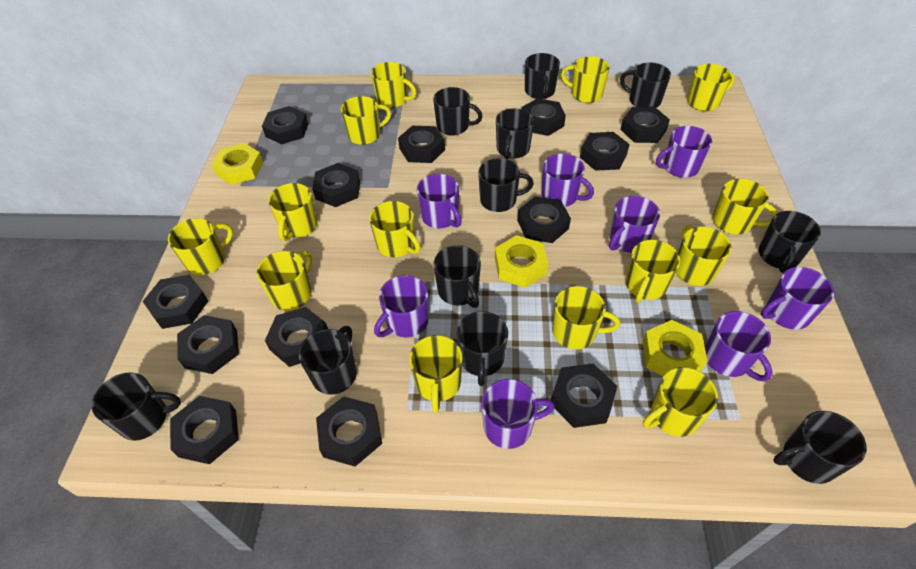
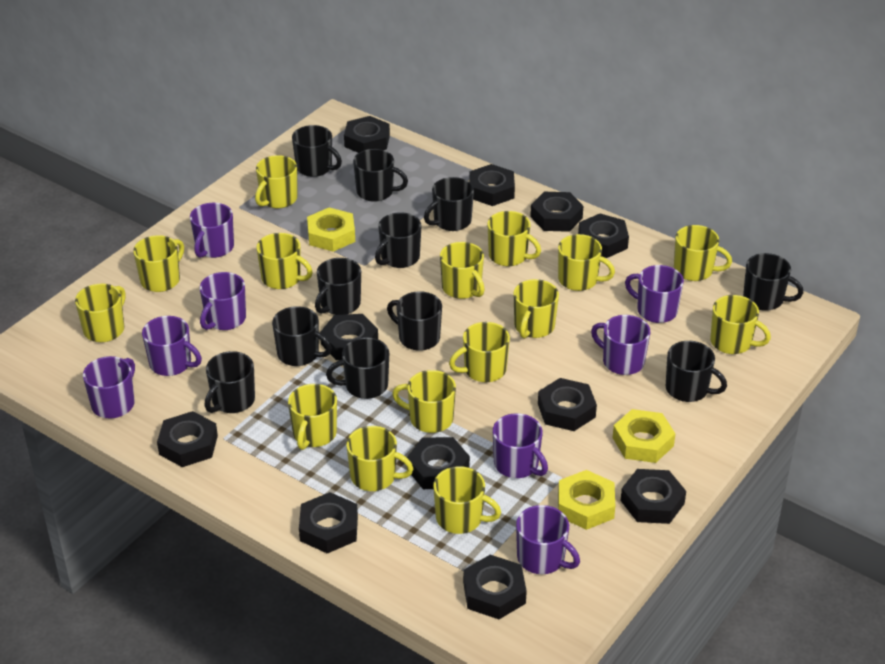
black nut: 13 -> 11
yellow mug: 14 -> 15

